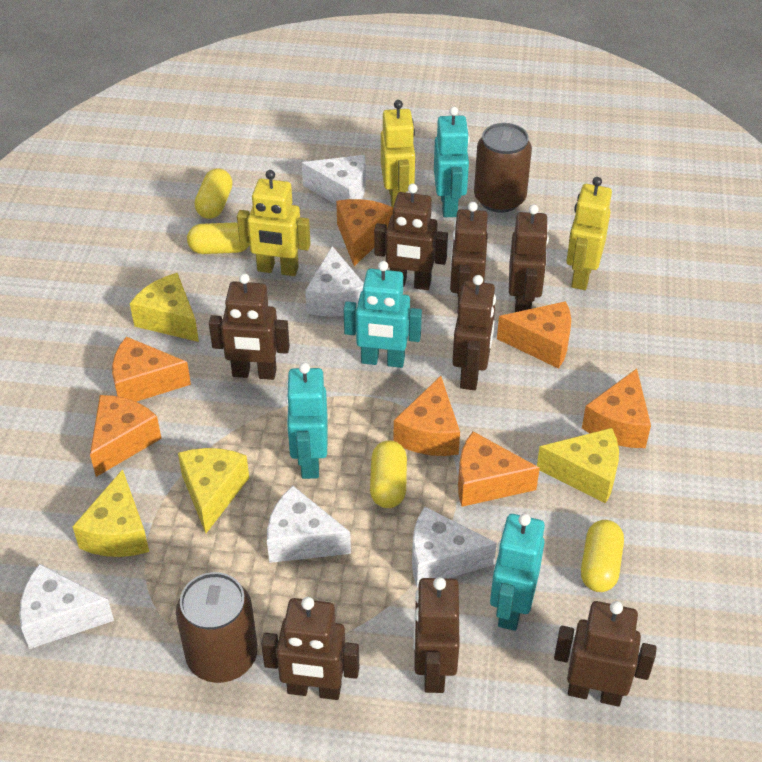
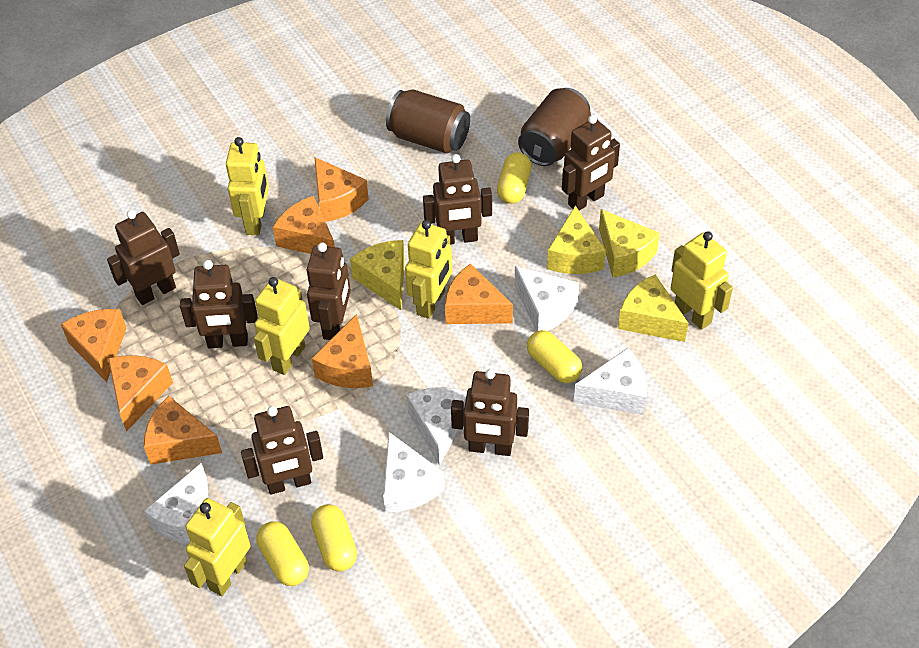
brown robot: 8 -> 7
turquoise robot: 4 -> 0
yellow robot: 3 -> 5

